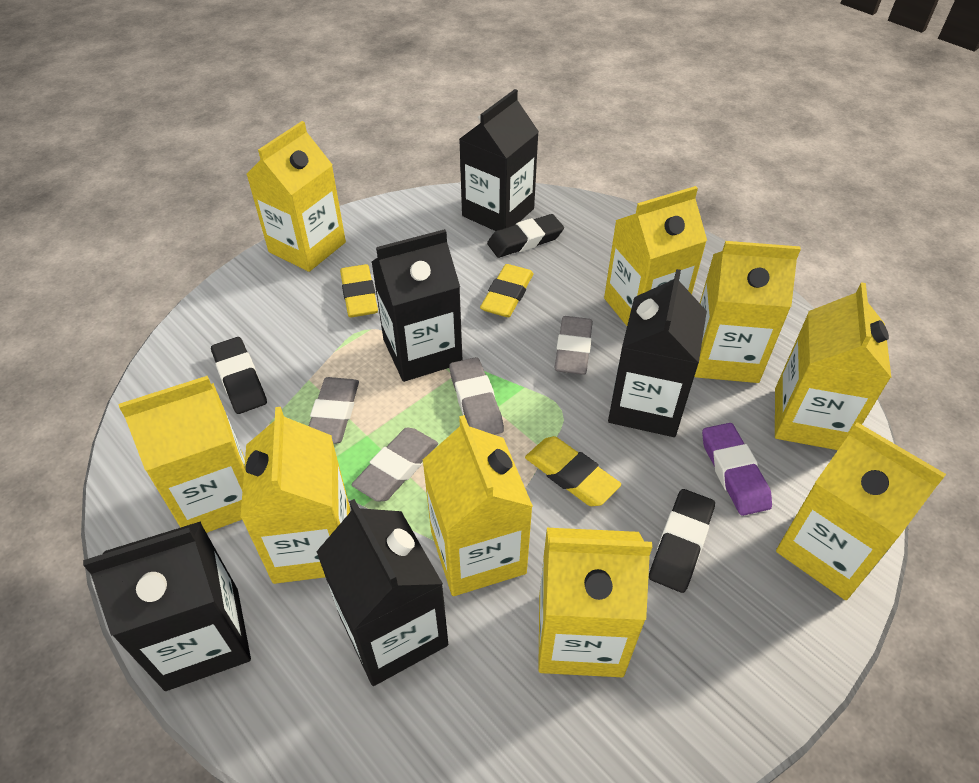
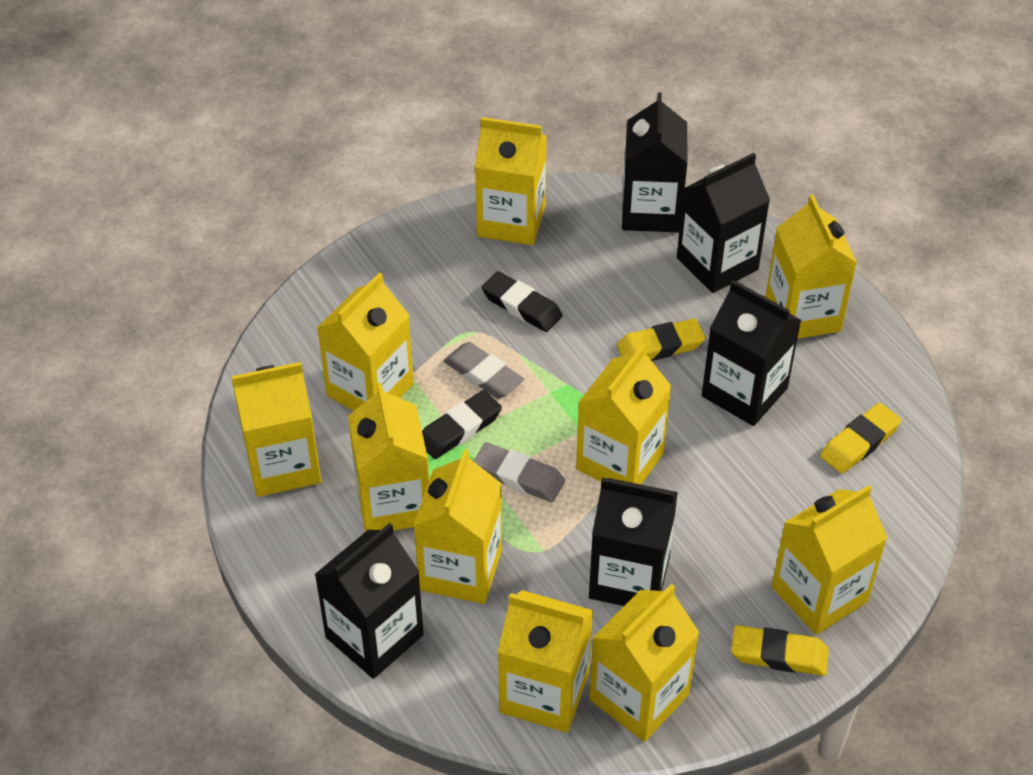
black eraser: 3 -> 2
grey eraser: 4 -> 2
purple eraser: 1 -> 0
yellow carton: 9 -> 10

